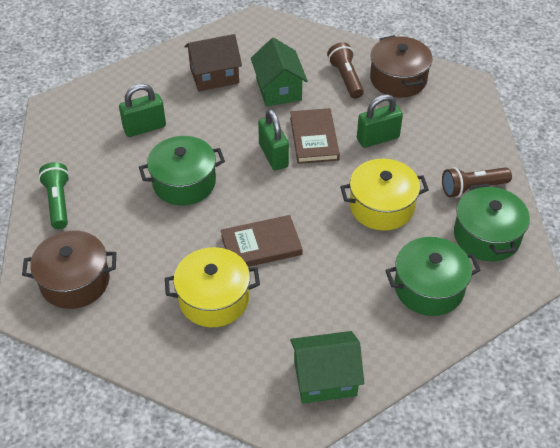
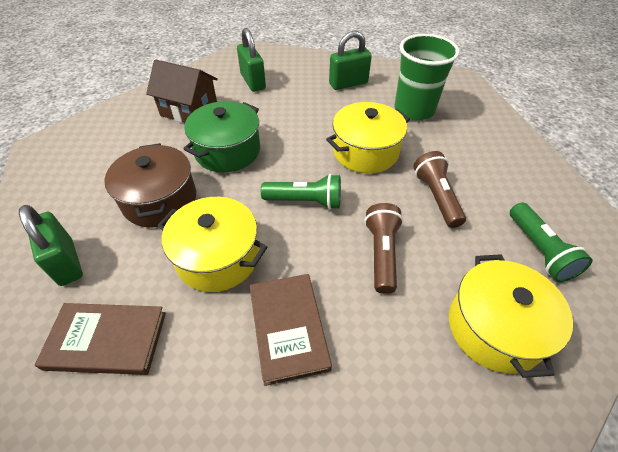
brown pot: 2 -> 1
green cup: 0 -> 1
green flashlight: 1 -> 2
green house: 2 -> 0
green pot: 3 -> 1
yellow pot: 2 -> 3

